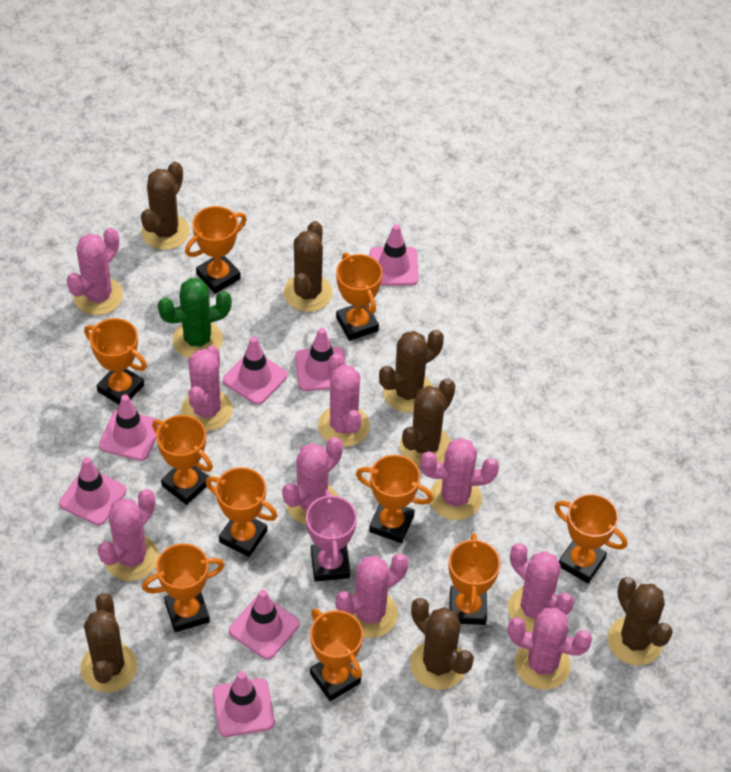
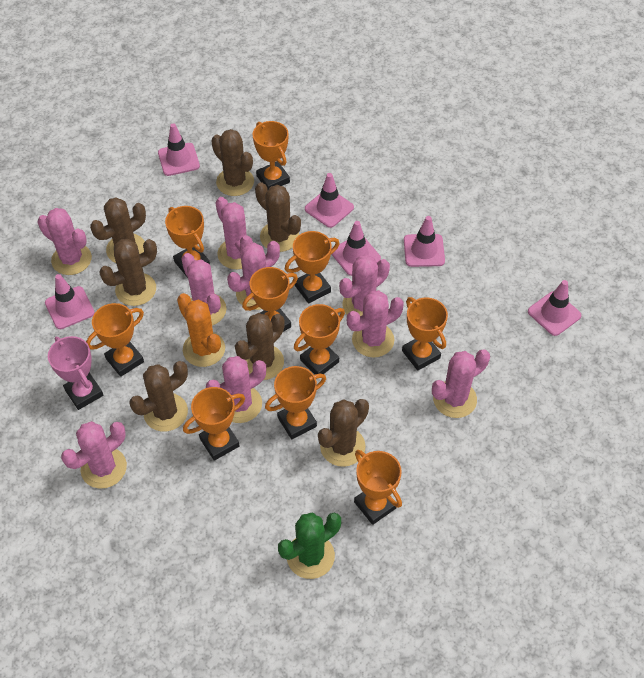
orange cactus: 0 -> 1
pink traffic cone: 7 -> 6

